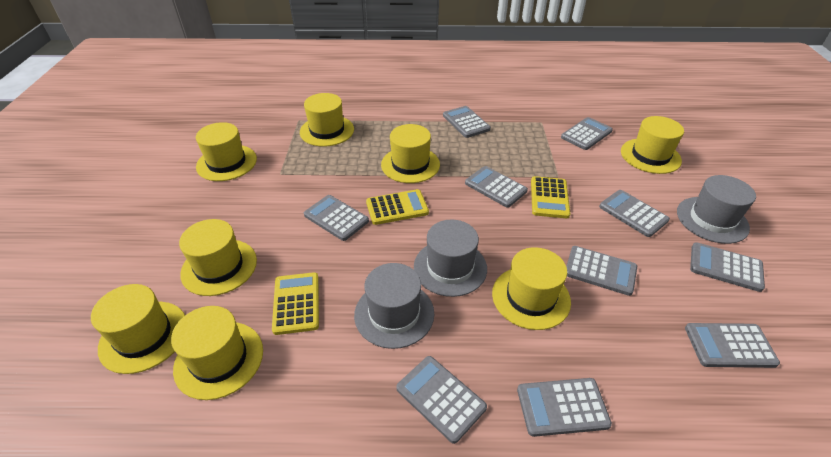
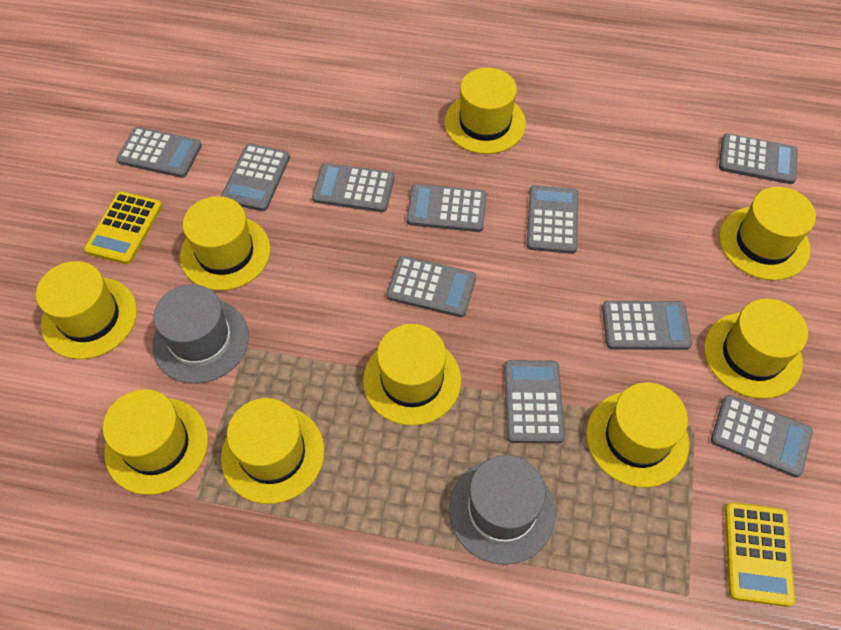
grey hat: 3 -> 2
yellow calculator: 3 -> 2
yellow hat: 8 -> 9

